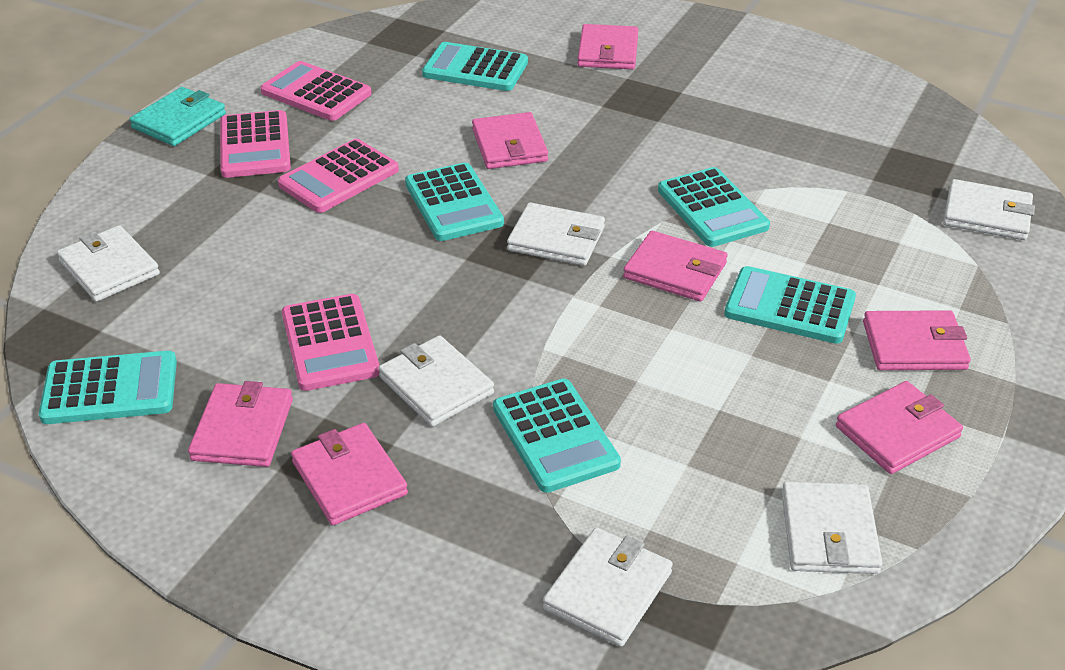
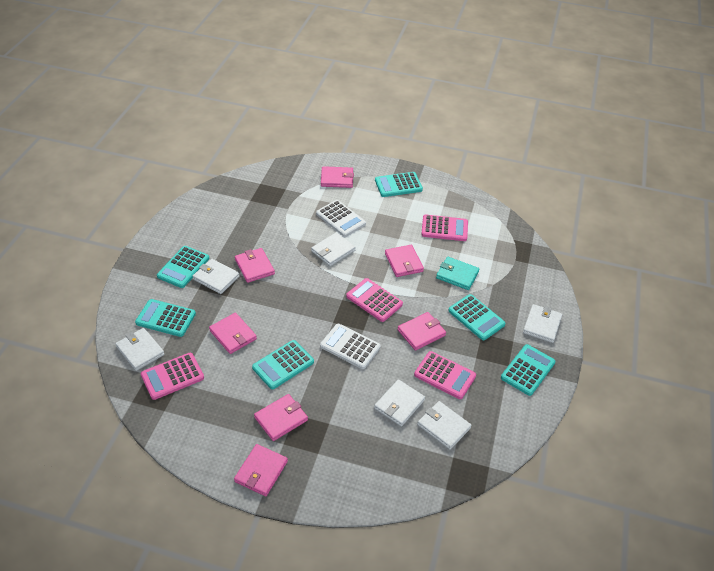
white calculator: 0 -> 2

